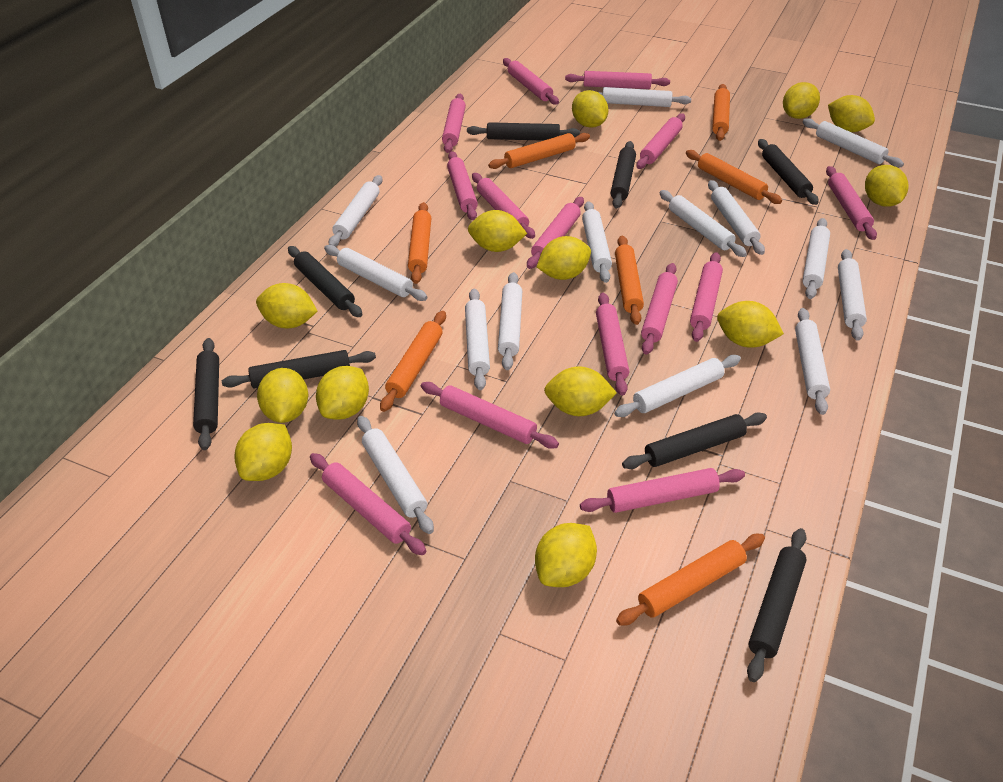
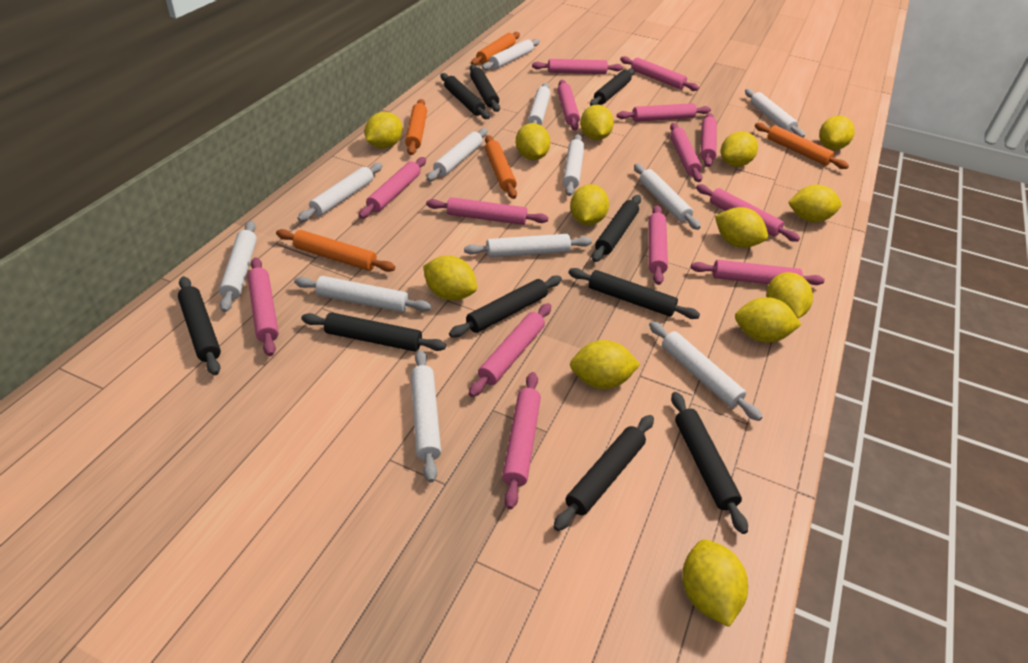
black rolling pin: 8 -> 10
orange rolling pin: 7 -> 5
white rolling pin: 14 -> 12

